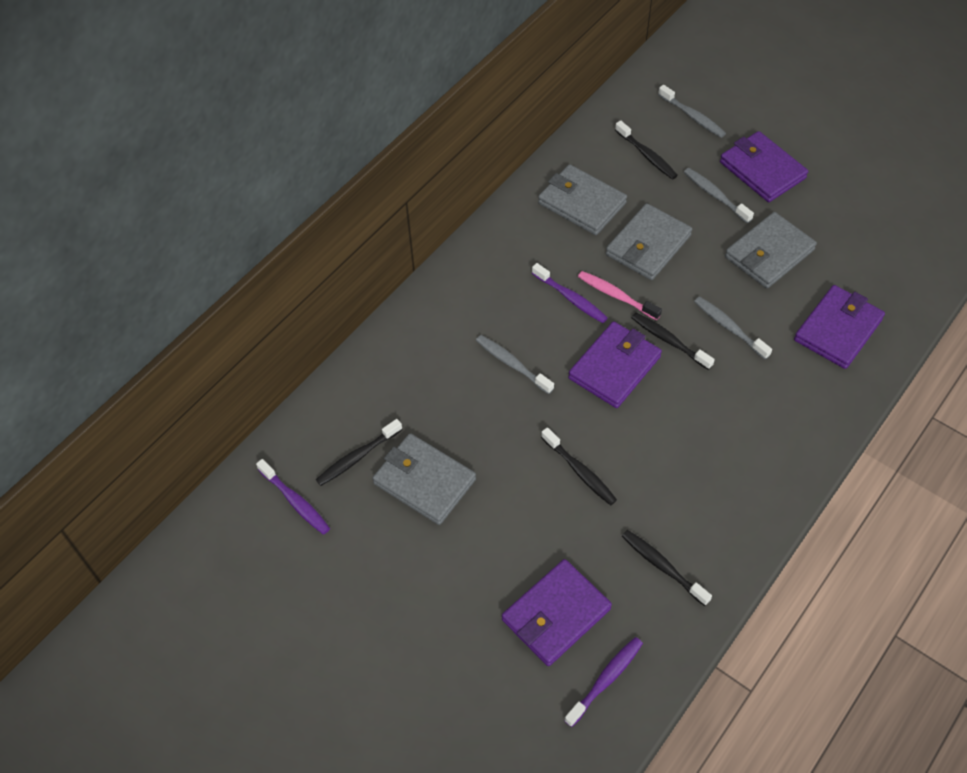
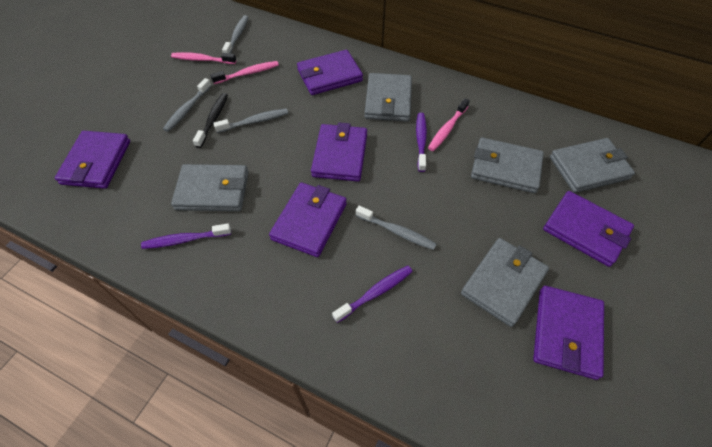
black toothbrush: 5 -> 1
grey wallet: 4 -> 5
pink toothbrush: 1 -> 3
purple wallet: 4 -> 6

